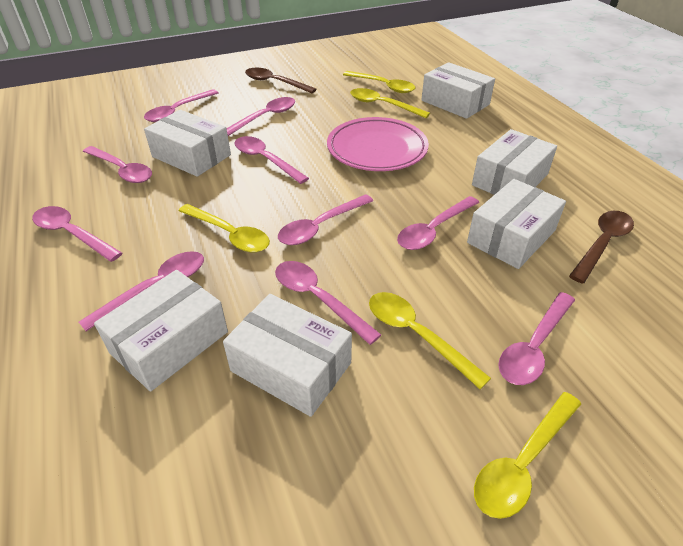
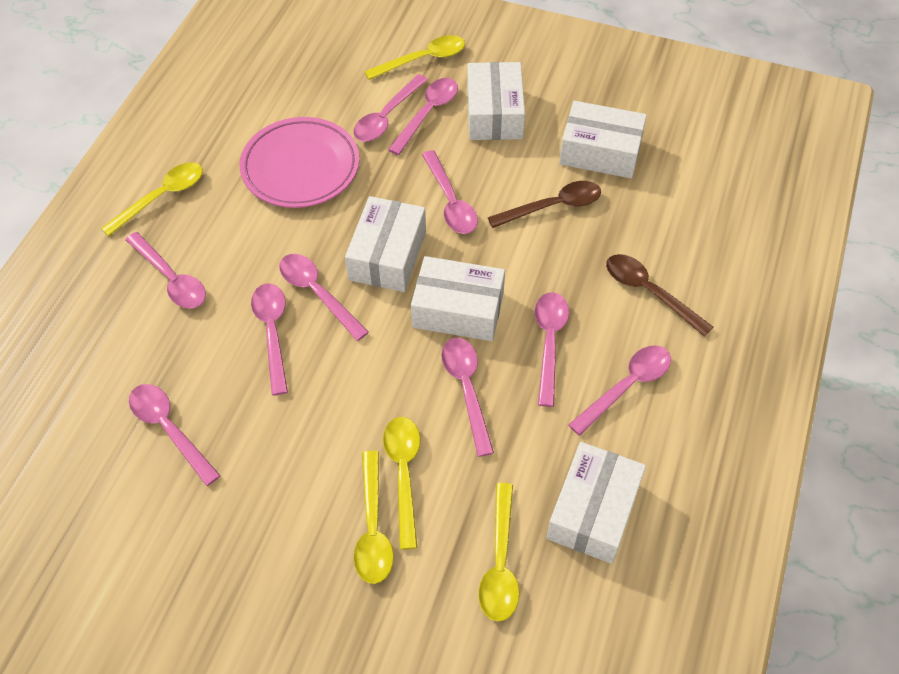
white box: 6 -> 5

